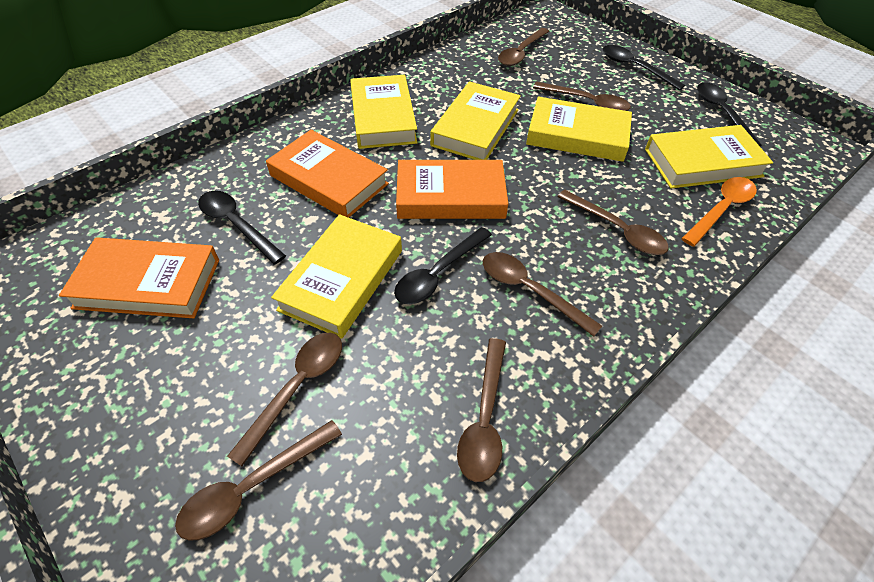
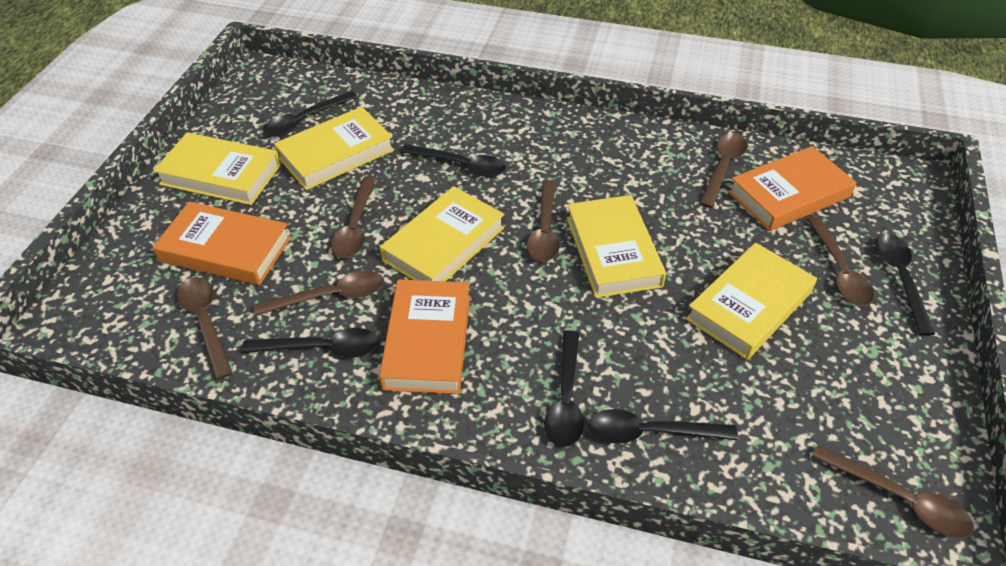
black spoon: 4 -> 6
orange spoon: 1 -> 0

